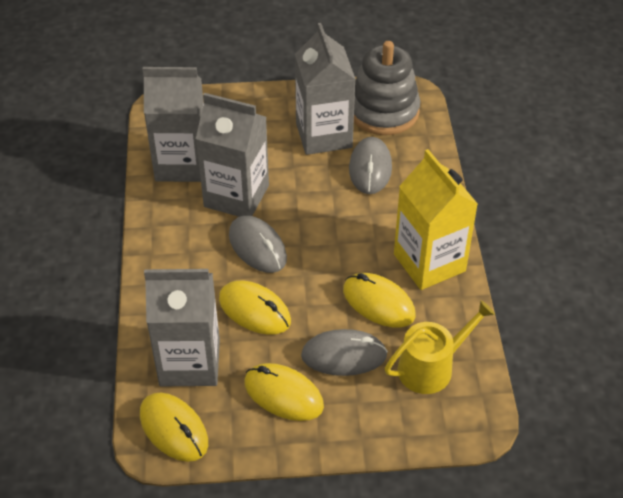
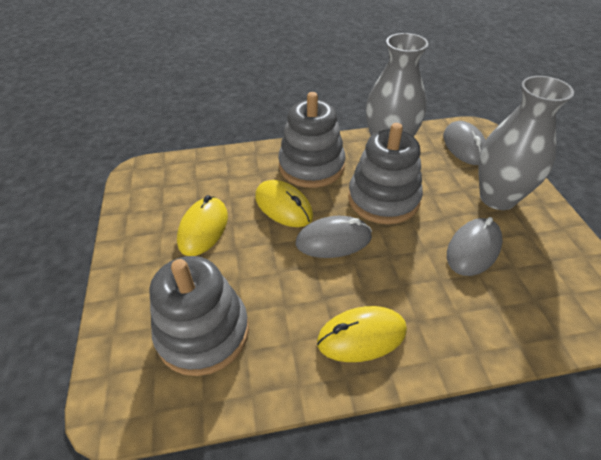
grey carton: 4 -> 0
grey stacking toy: 1 -> 3
grey vase: 0 -> 2
yellow carton: 1 -> 0
yellow mouse: 4 -> 3
yellow watering can: 1 -> 0

